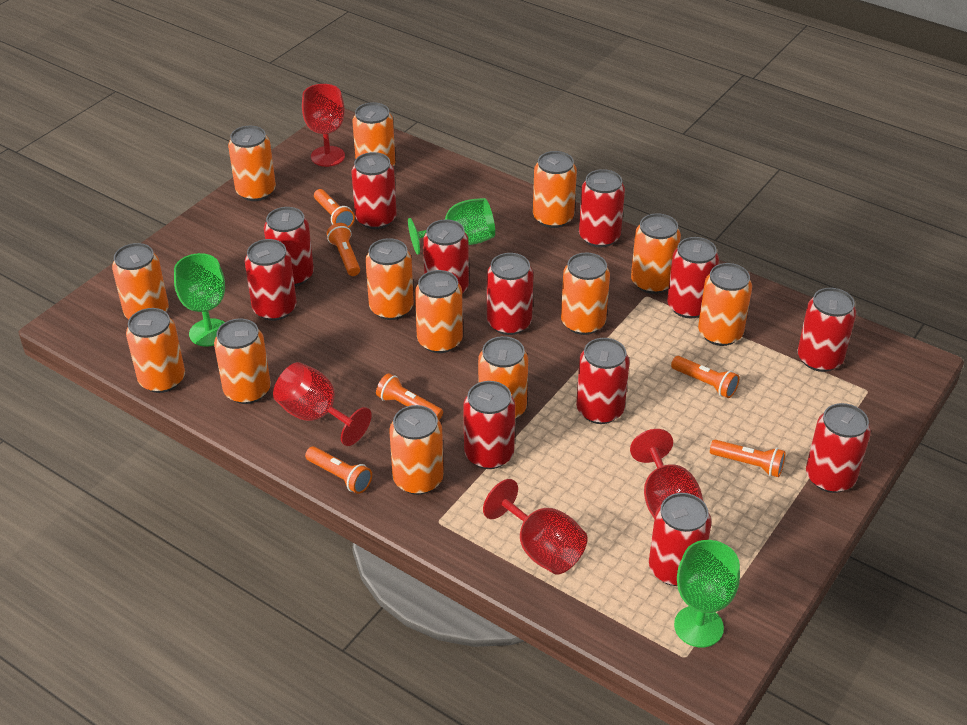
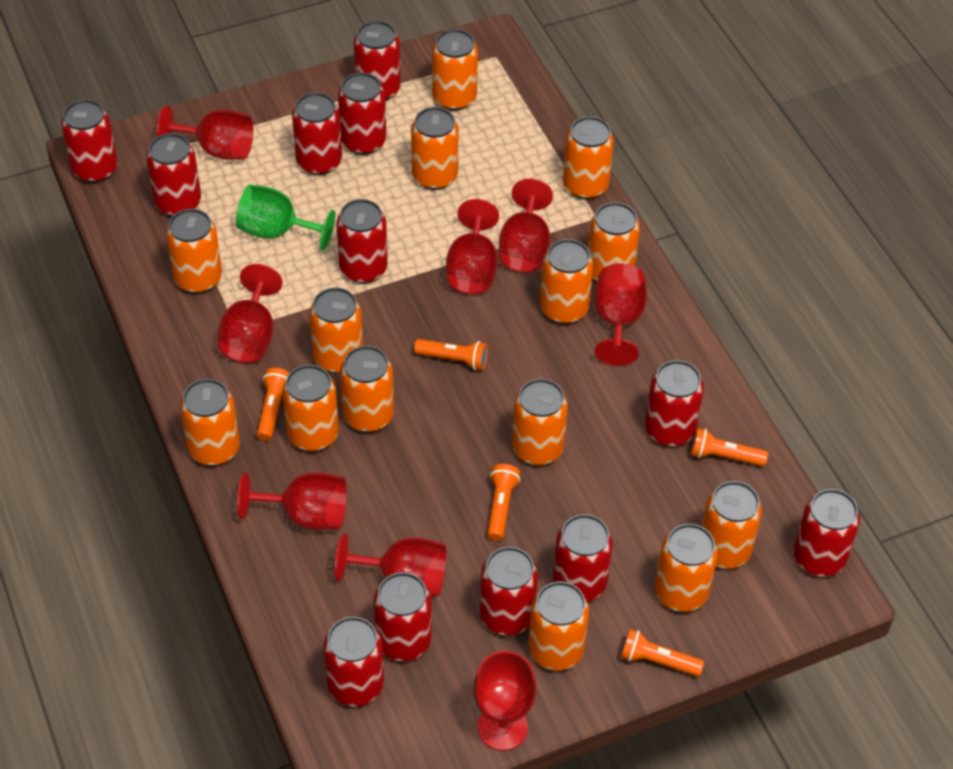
green goblet: 3 -> 1
orange can: 13 -> 14
orange flashlight: 6 -> 5
red goblet: 4 -> 8

